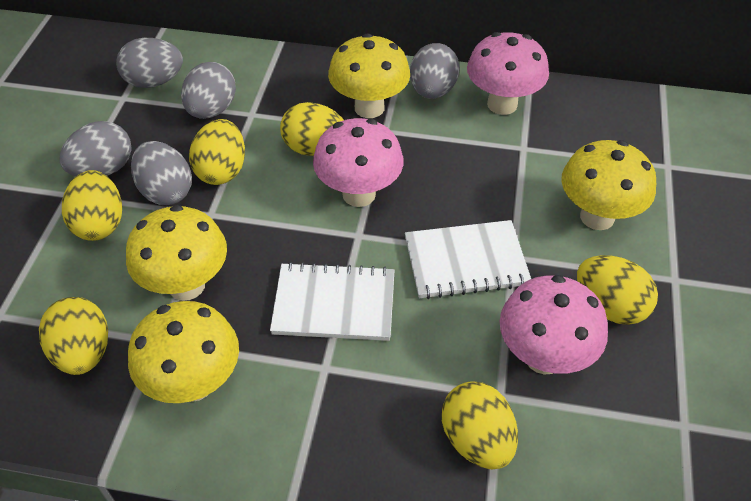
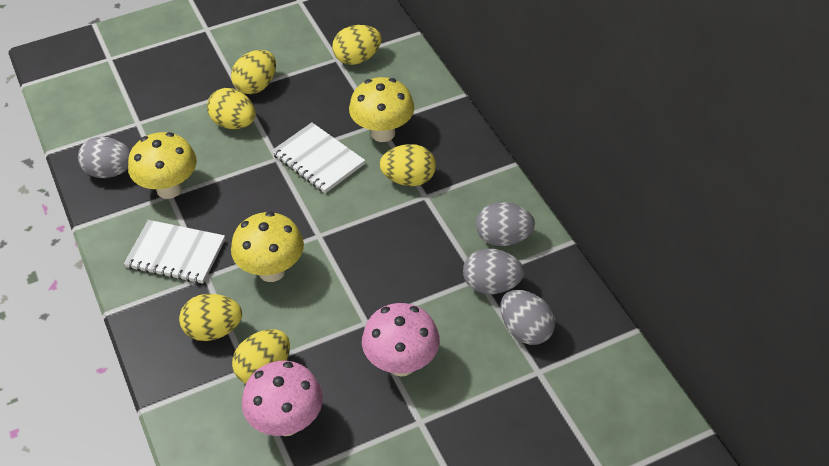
grey egg: 5 -> 4
pink mushroom: 3 -> 2
yellow mushroom: 4 -> 3

